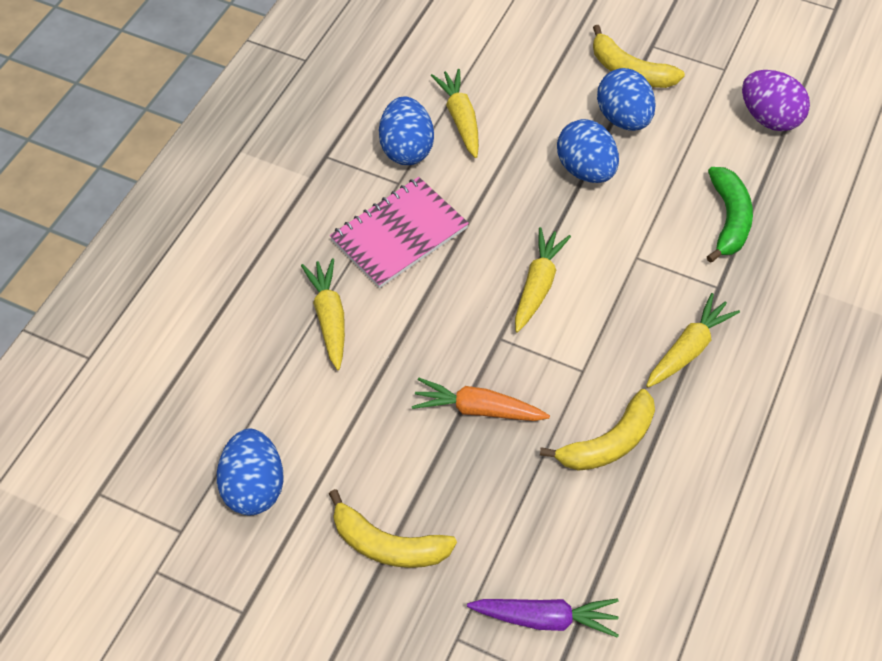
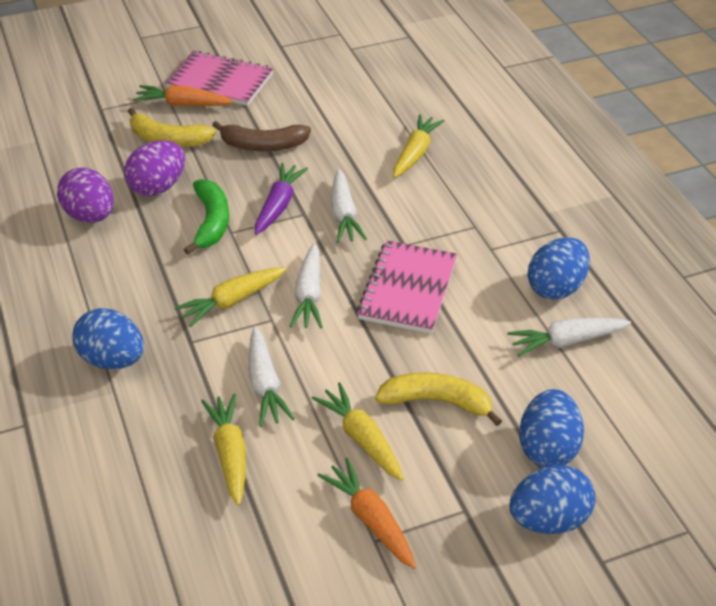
brown banana: 0 -> 1
orange carrot: 1 -> 2
pink notebook: 1 -> 2
purple egg: 1 -> 2
white carrot: 0 -> 4
yellow banana: 3 -> 2

